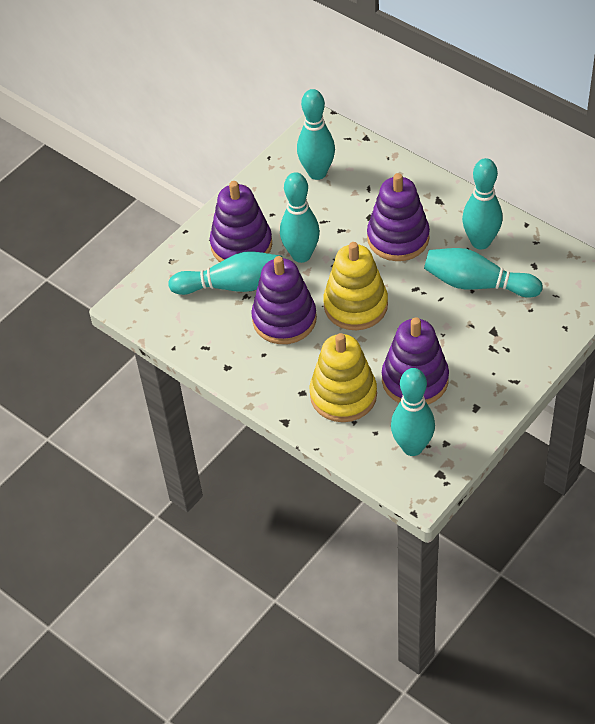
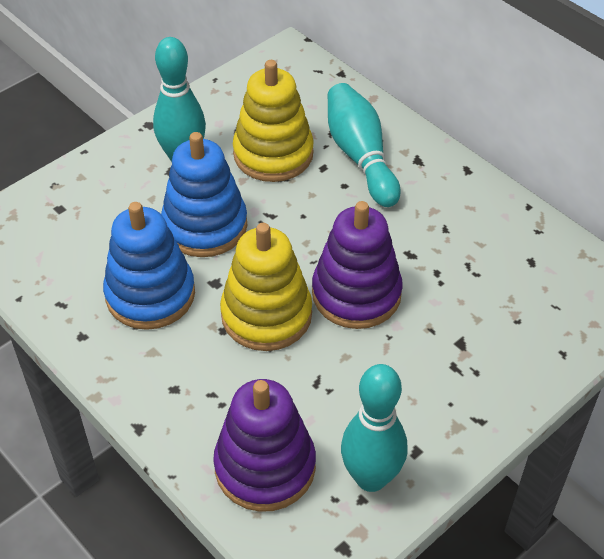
blue stacking toy: 0 -> 2
purple stacking toy: 4 -> 2
turquoise bowling pin: 6 -> 3

